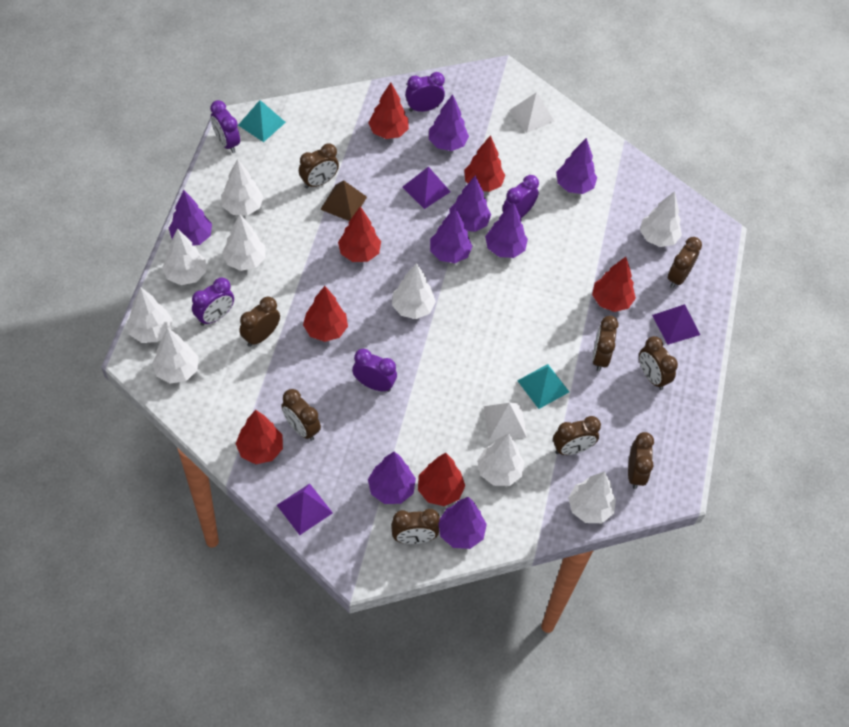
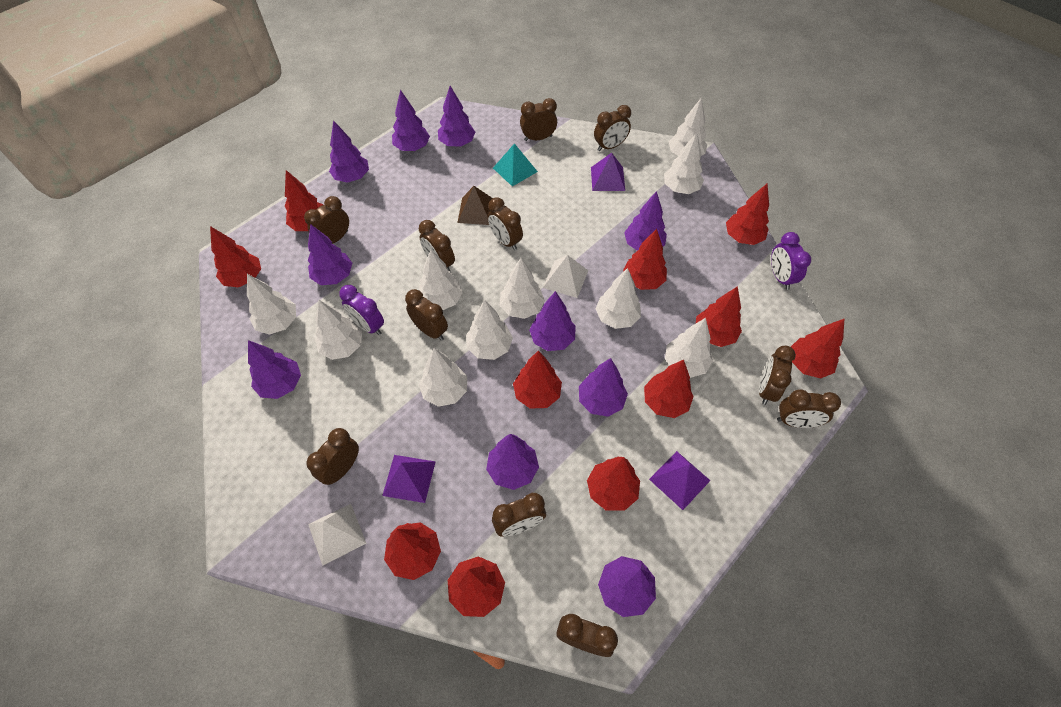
brown clock: 9 -> 11
purple clock: 5 -> 2
purple tree: 8 -> 10
red tree: 7 -> 11
turquoise pyramid: 2 -> 1
white tree: 9 -> 10

